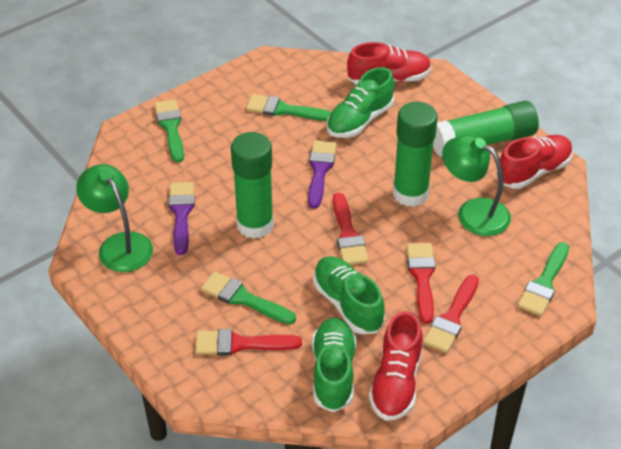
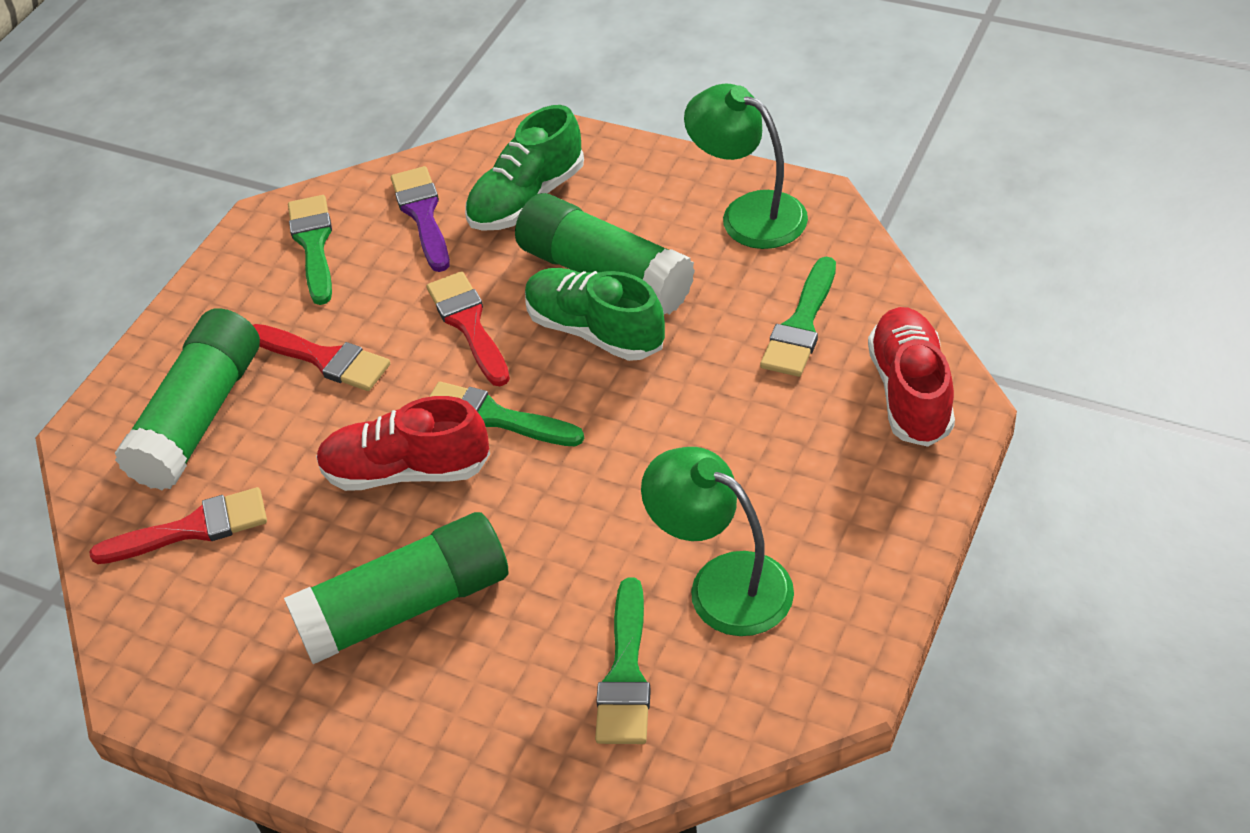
green shoe: 3 -> 2
purple brush: 2 -> 1
red brush: 4 -> 3
red shoe: 3 -> 2

